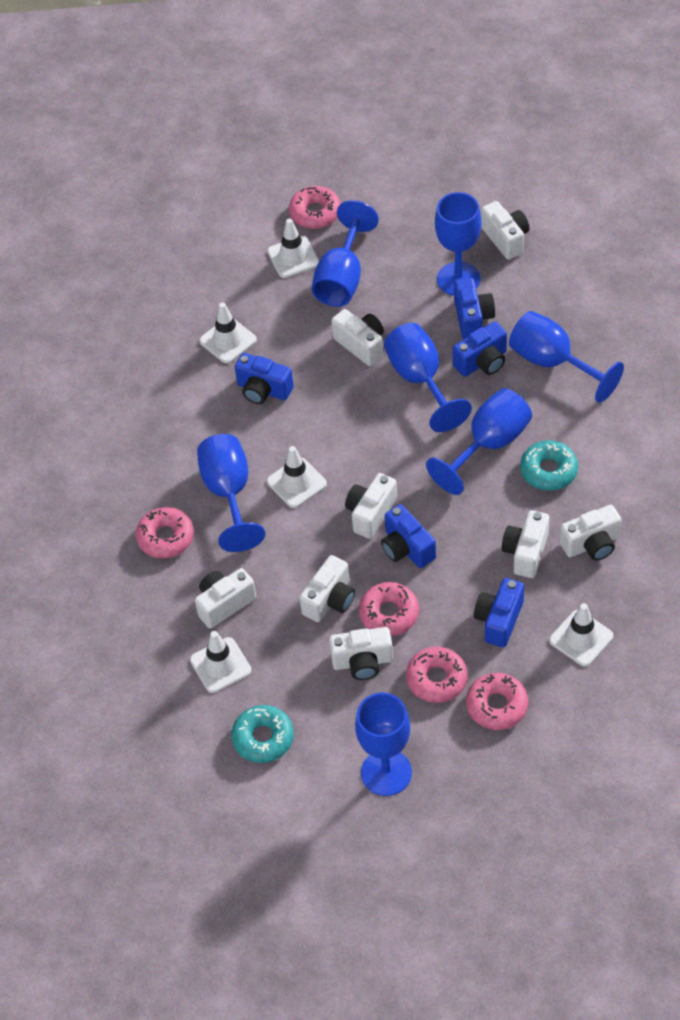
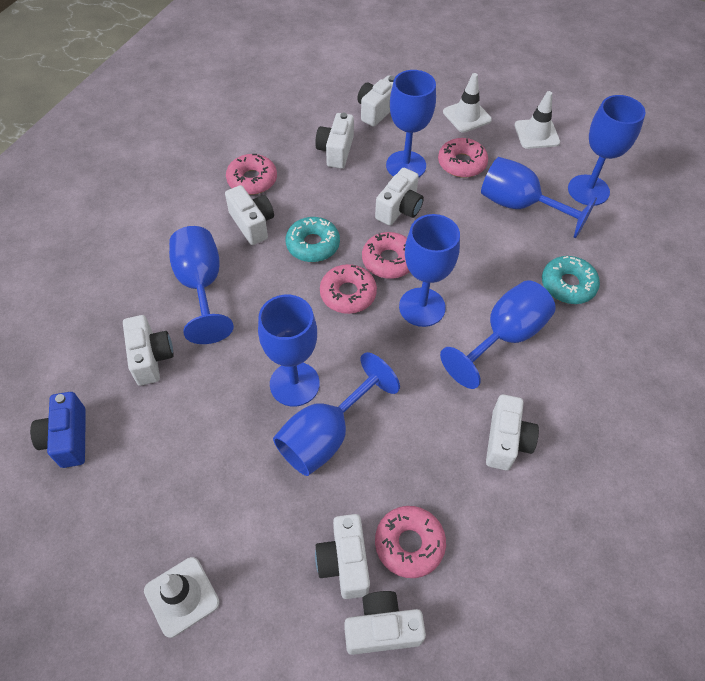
blue camera: 5 -> 1
blue goblet: 7 -> 8
white traffic cone: 5 -> 3

